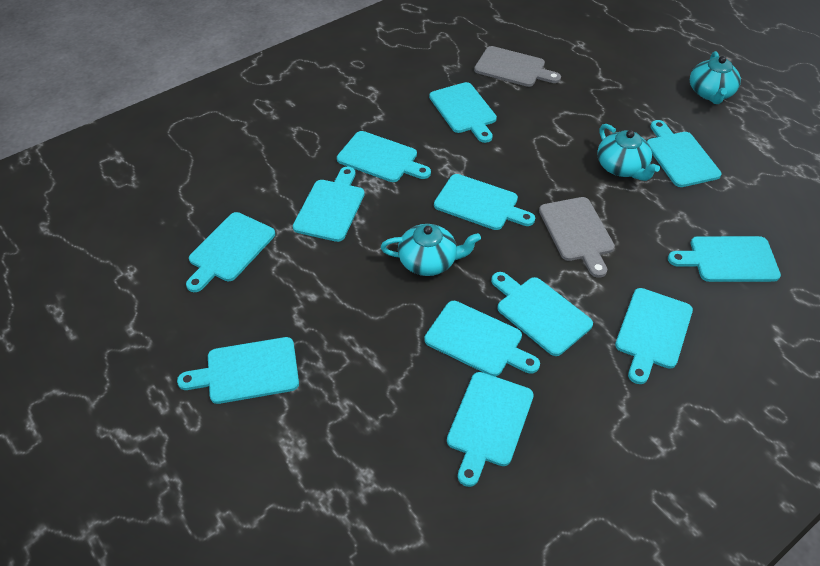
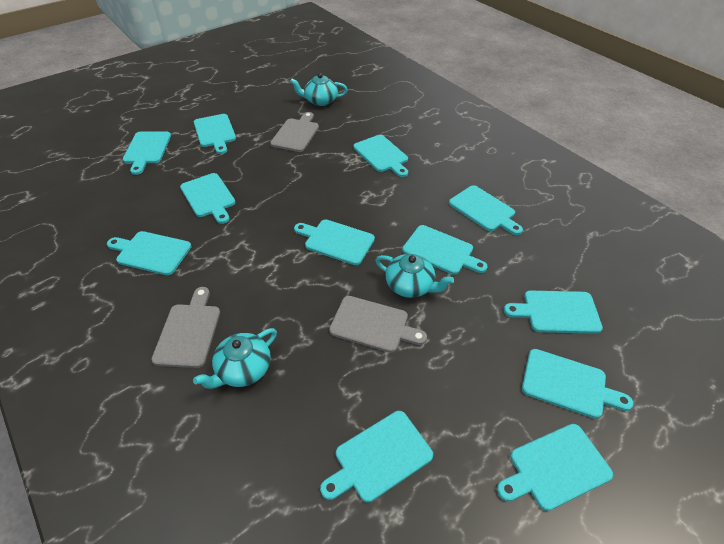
grey cutting board: 2 -> 3

